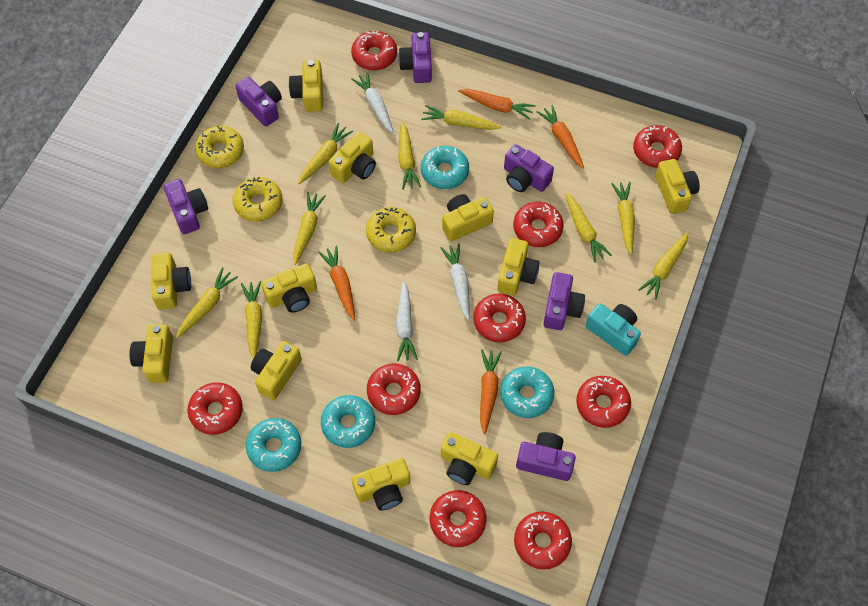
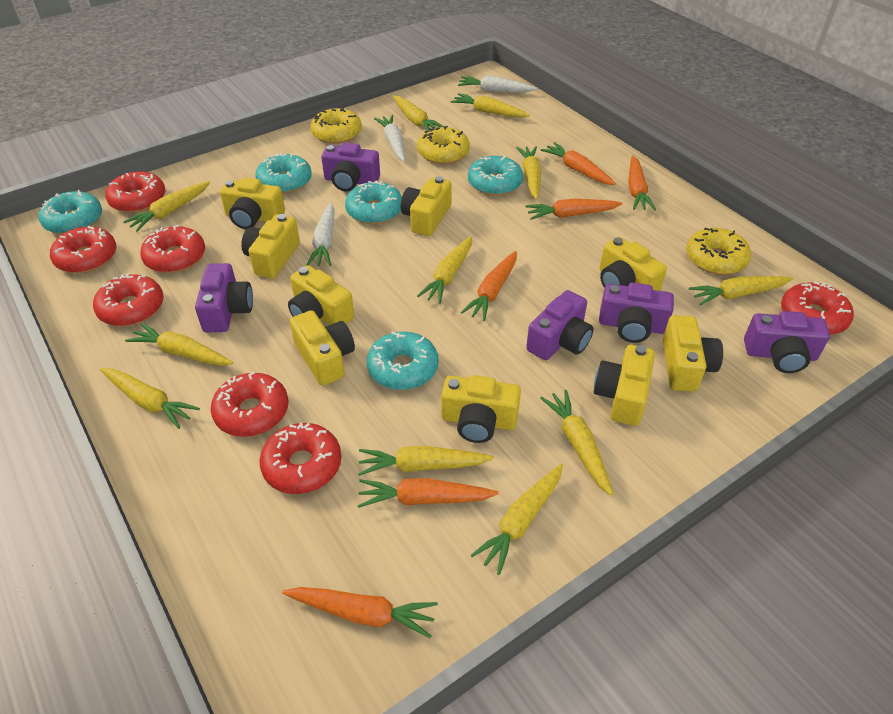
orange carrot: 4 -> 6
purple camera: 6 -> 5
red donut: 9 -> 7
turquoise camera: 1 -> 0
turquoise donut: 4 -> 5
yellow camera: 11 -> 9
yellow carrot: 9 -> 11

